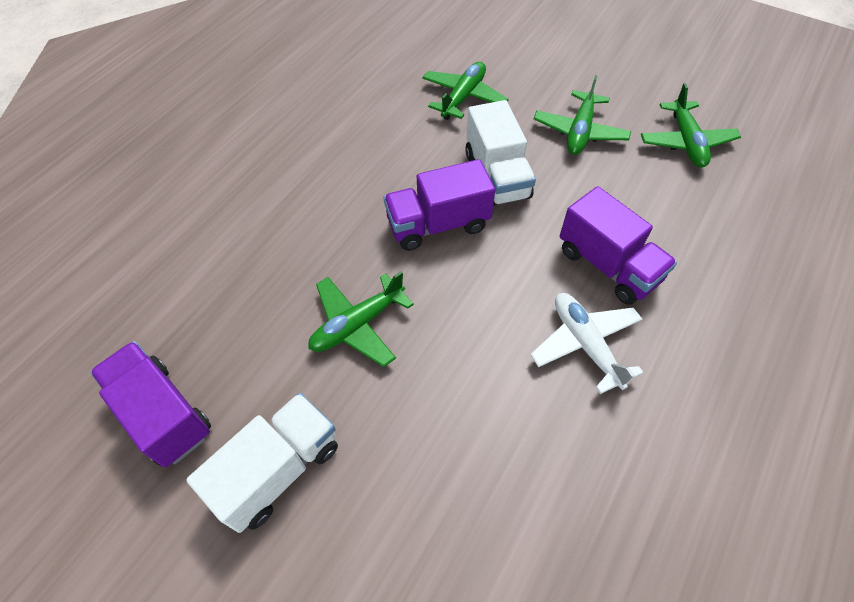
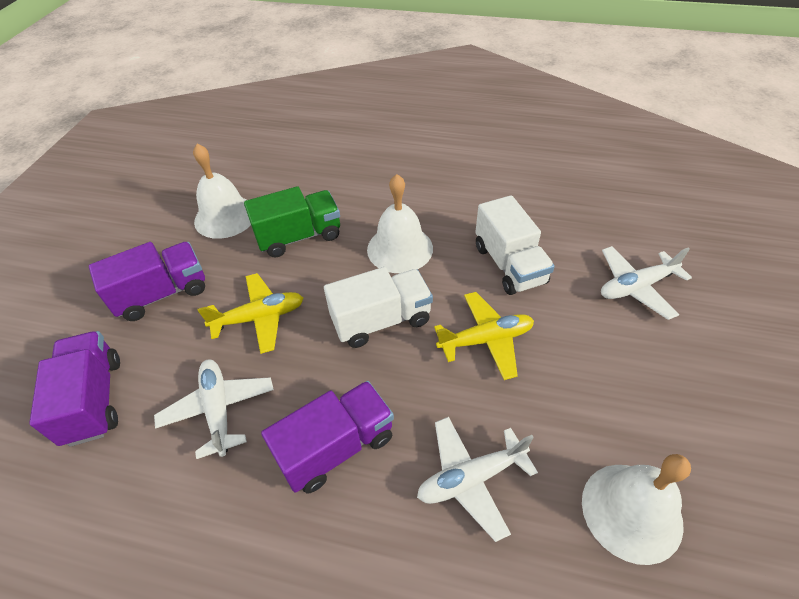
green plane: 4 -> 0
green truck: 0 -> 1
white bell: 0 -> 3
white plane: 1 -> 3
yellow plane: 0 -> 2

